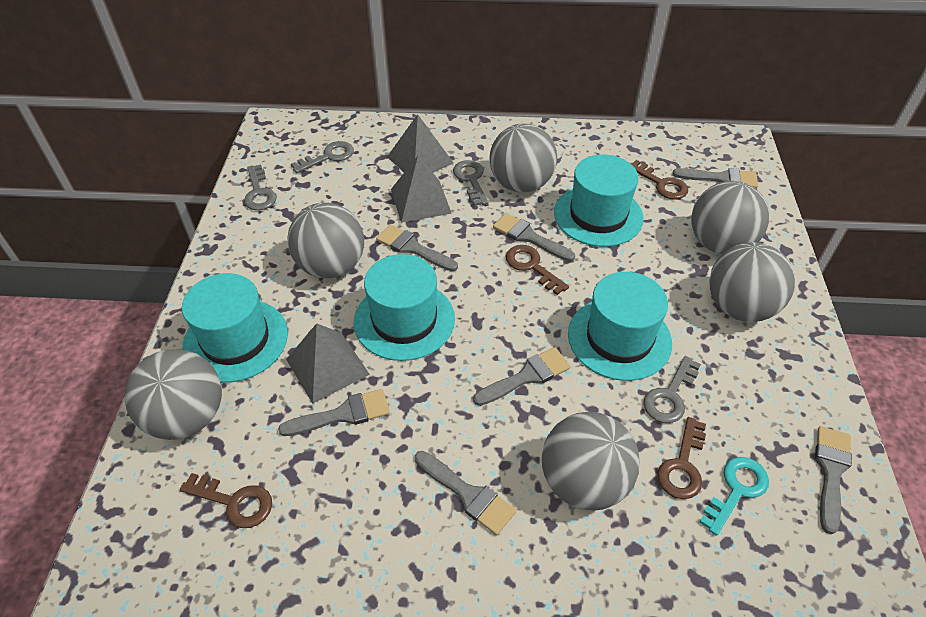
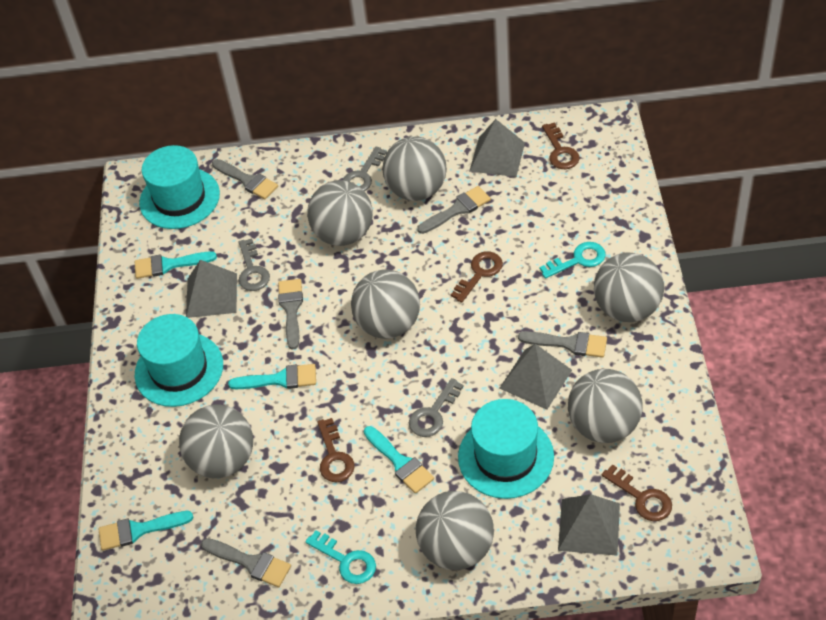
grey ball: 6 -> 7
grey brush: 7 -> 5
grey key: 4 -> 3
grey pyramid: 3 -> 4
turquoise brush: 0 -> 4
turquoise hat: 4 -> 3
turquoise key: 1 -> 2

